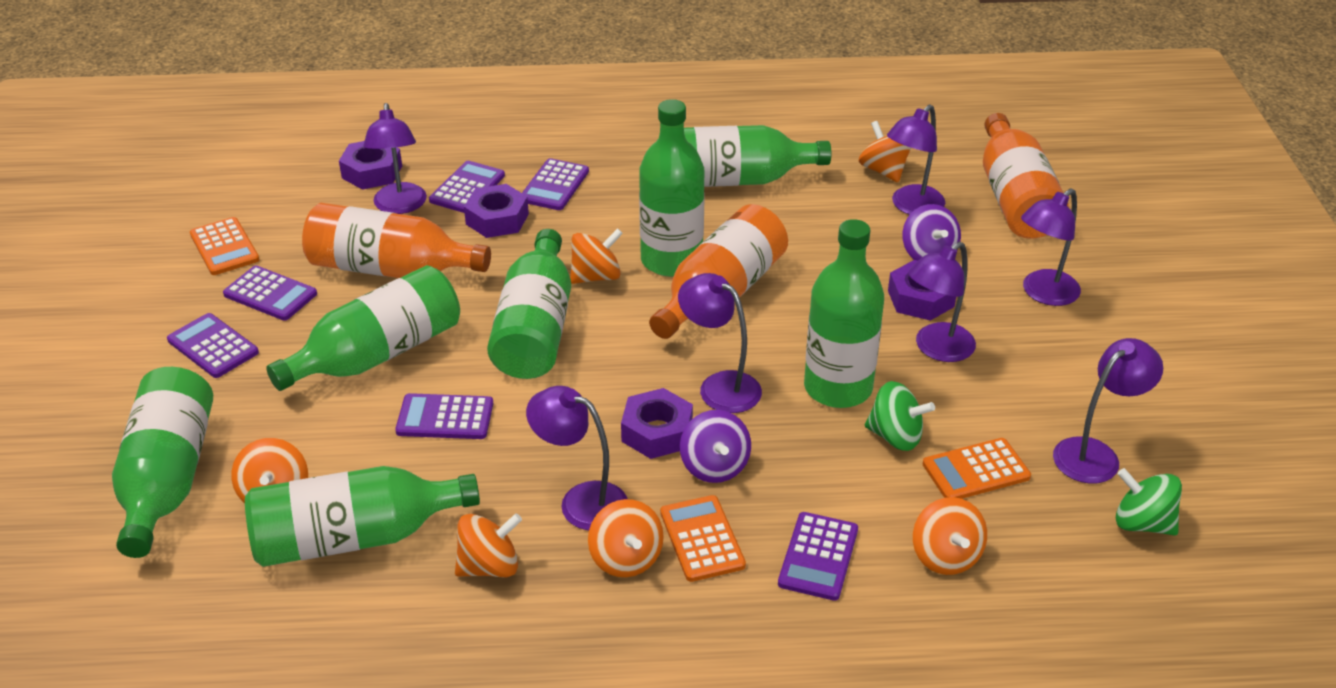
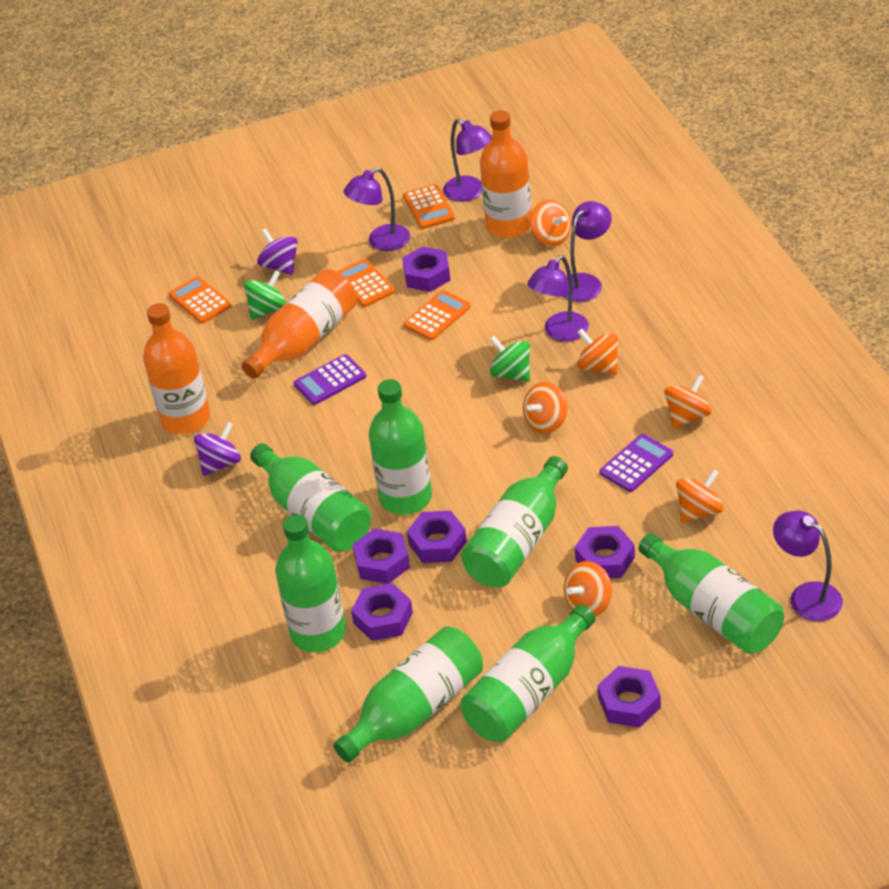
orange calculator: 3 -> 4
purple calculator: 6 -> 2
purple lamp: 7 -> 5
purple nut: 4 -> 6

